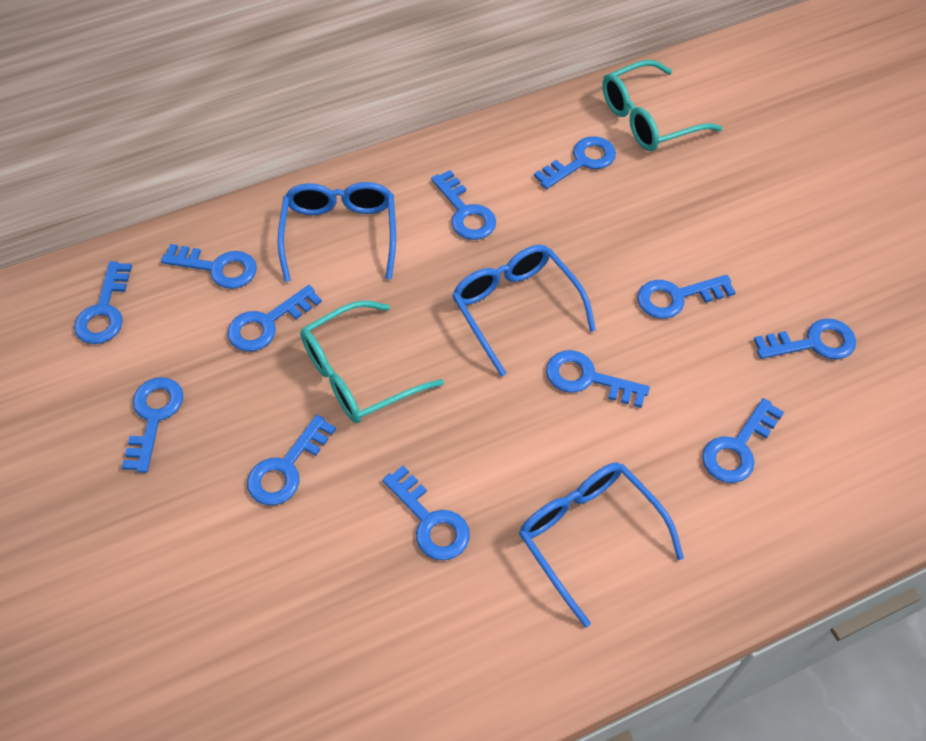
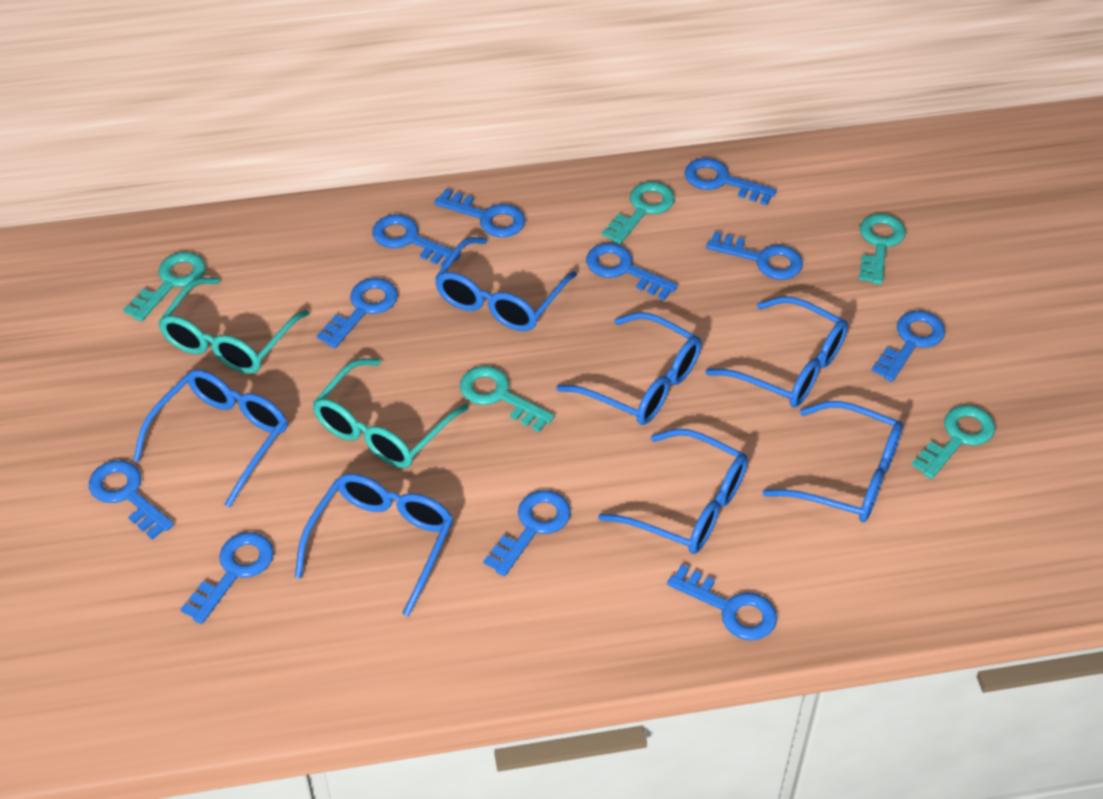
blue glasses: 3 -> 7
blue key: 12 -> 11
turquoise key: 0 -> 5

